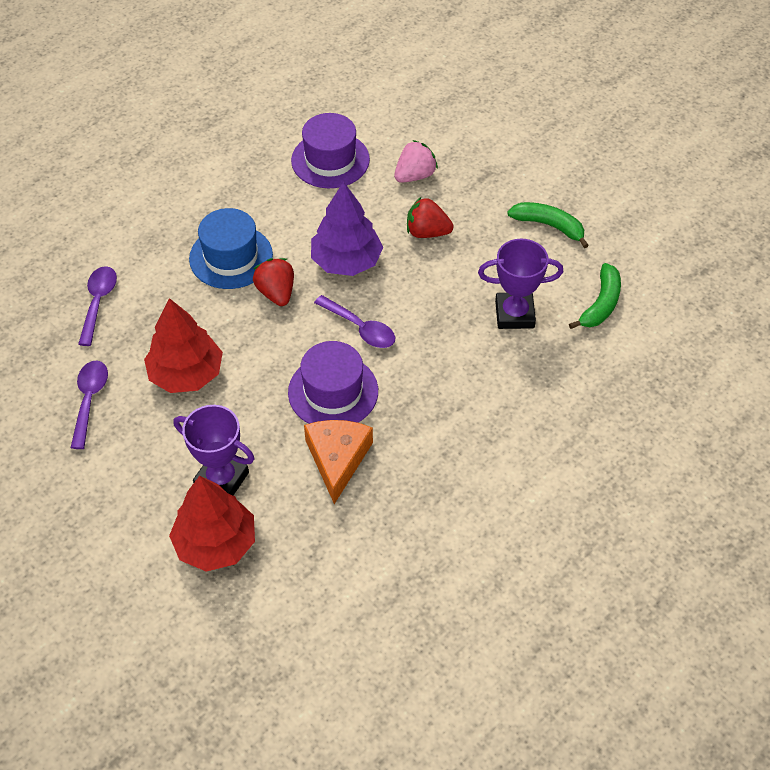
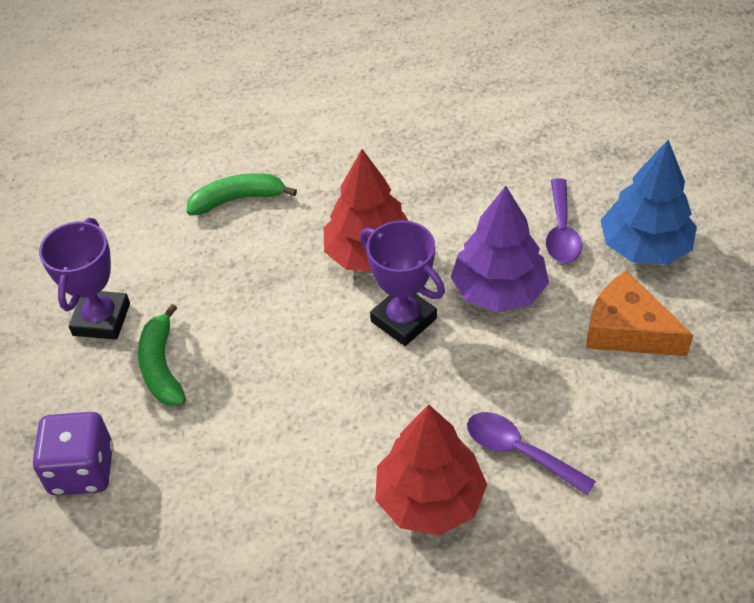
blue hat: 1 -> 0
blue tree: 0 -> 1
pink strawberry: 1 -> 0
purple dice: 0 -> 1
purple hat: 2 -> 0
purple spoon: 3 -> 2
red strawberry: 2 -> 0

